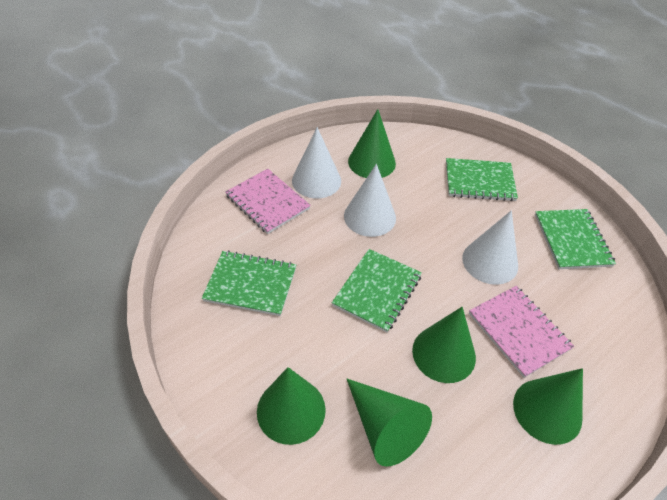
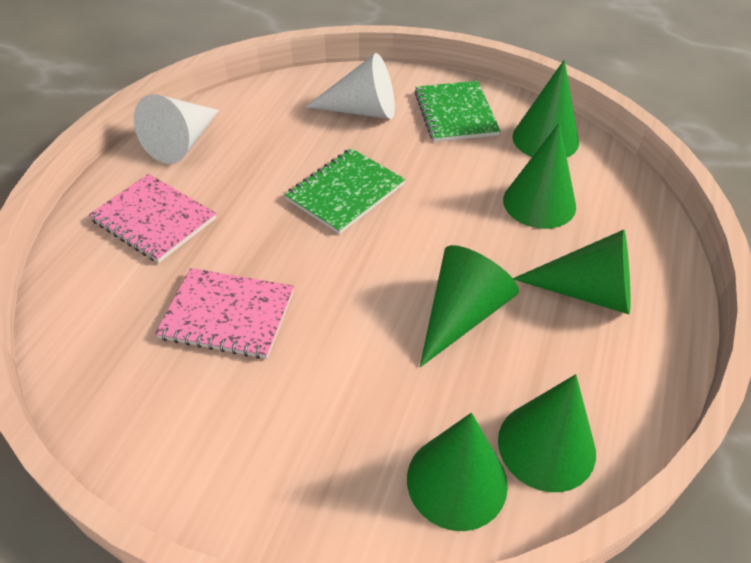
green cone: 5 -> 6
green notebook: 4 -> 2
white cone: 3 -> 2

